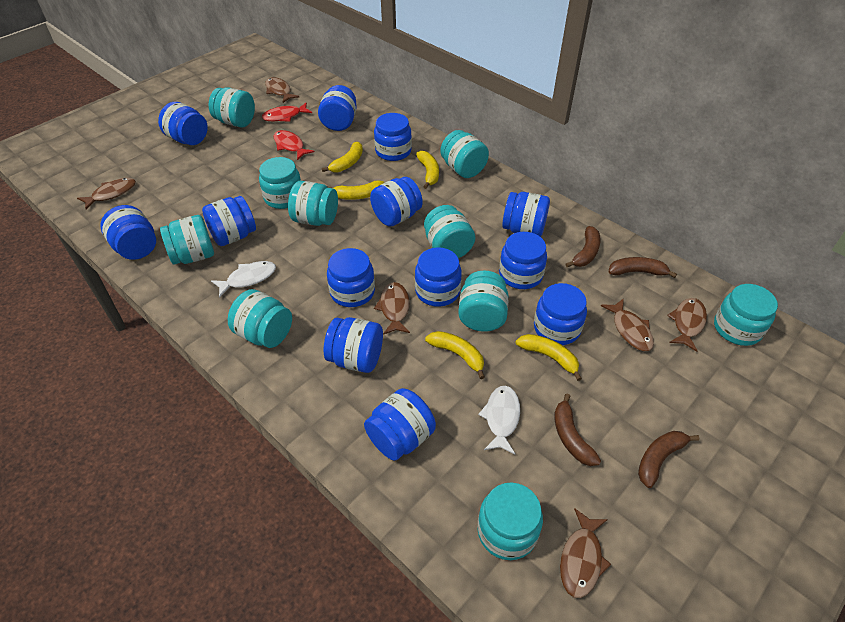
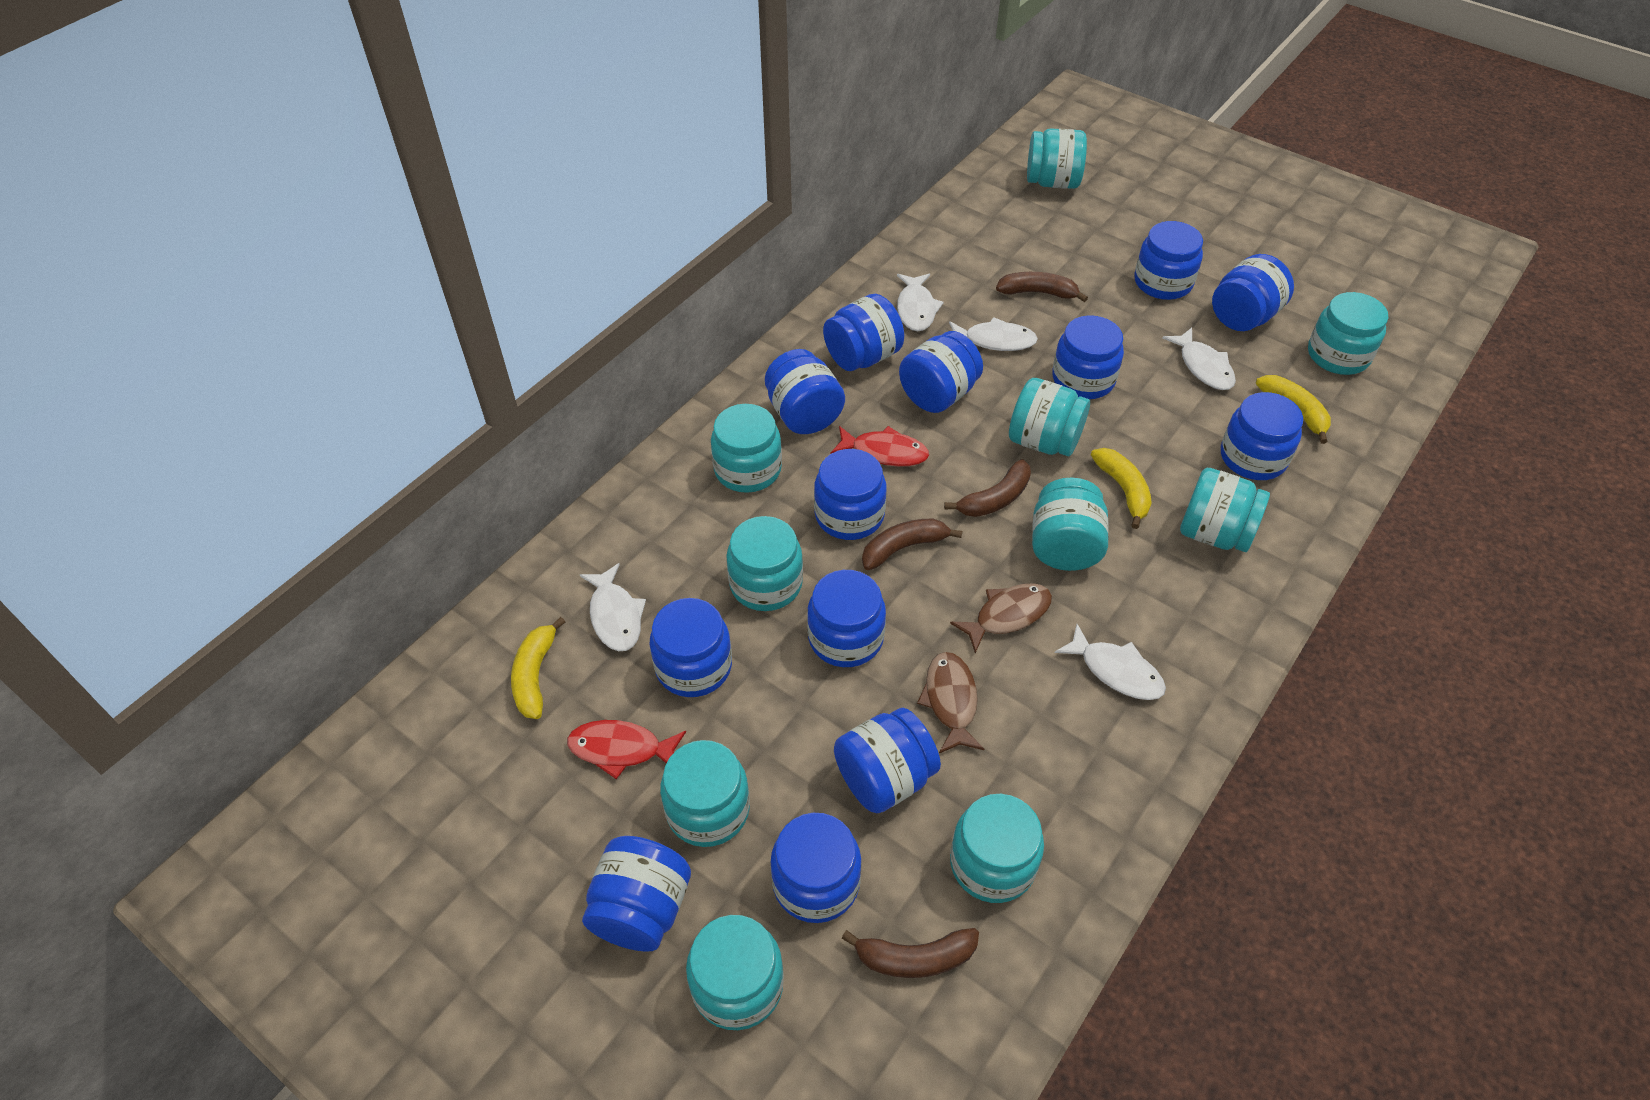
brown fish: 6 -> 2
white fish: 2 -> 5
yellow banana: 5 -> 3

